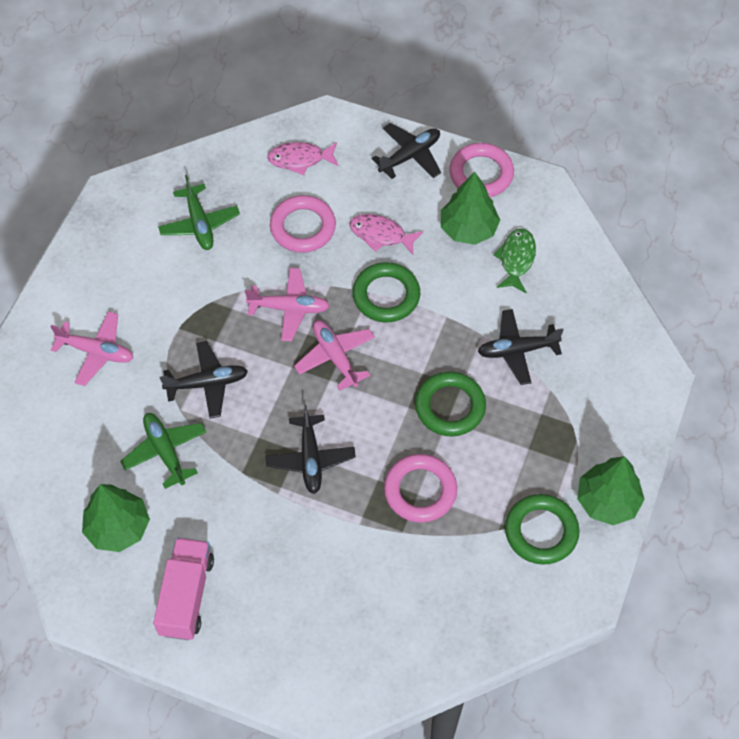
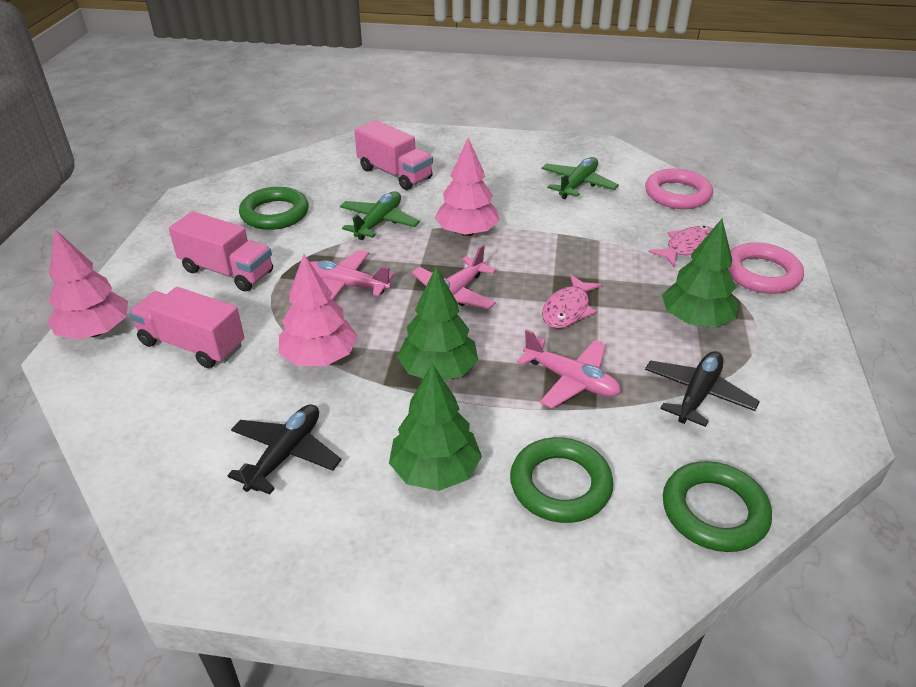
black plane: 4 -> 2
green fish: 1 -> 0
pink ring: 3 -> 2
pink tree: 0 -> 3
pink truck: 1 -> 3

